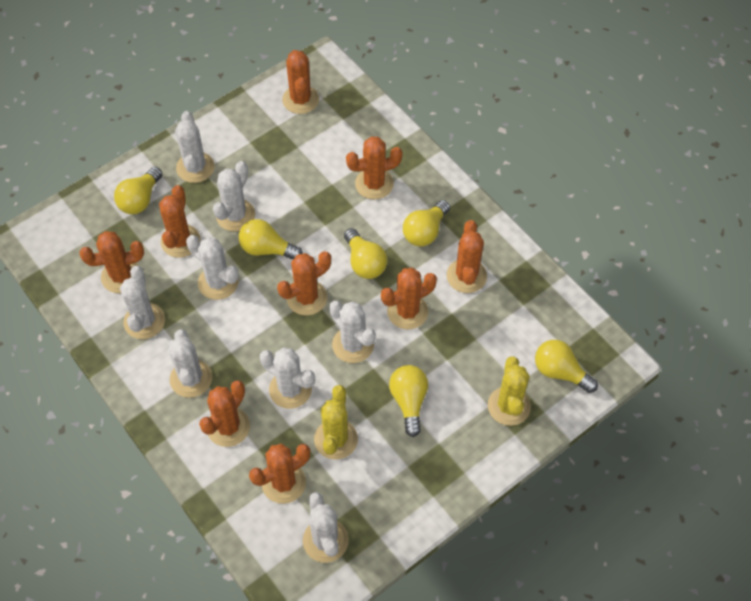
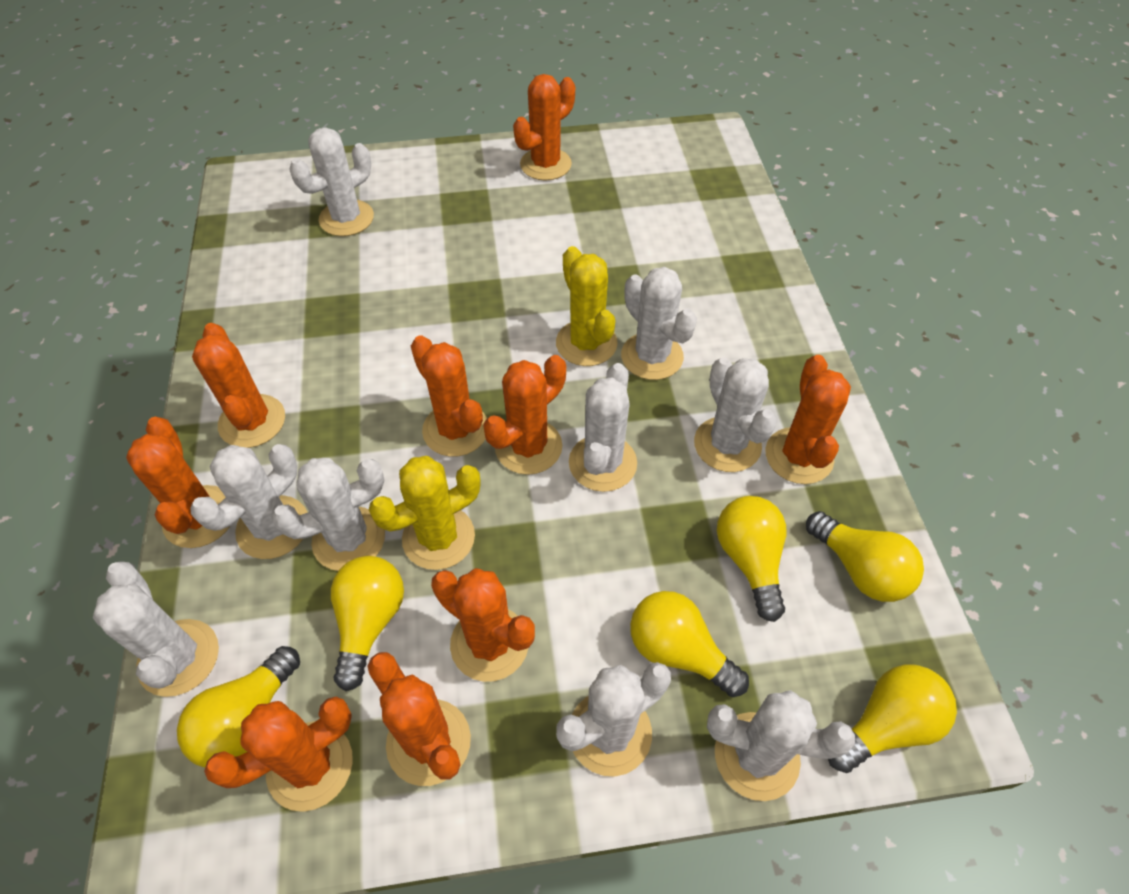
white cactus: 8 -> 9

